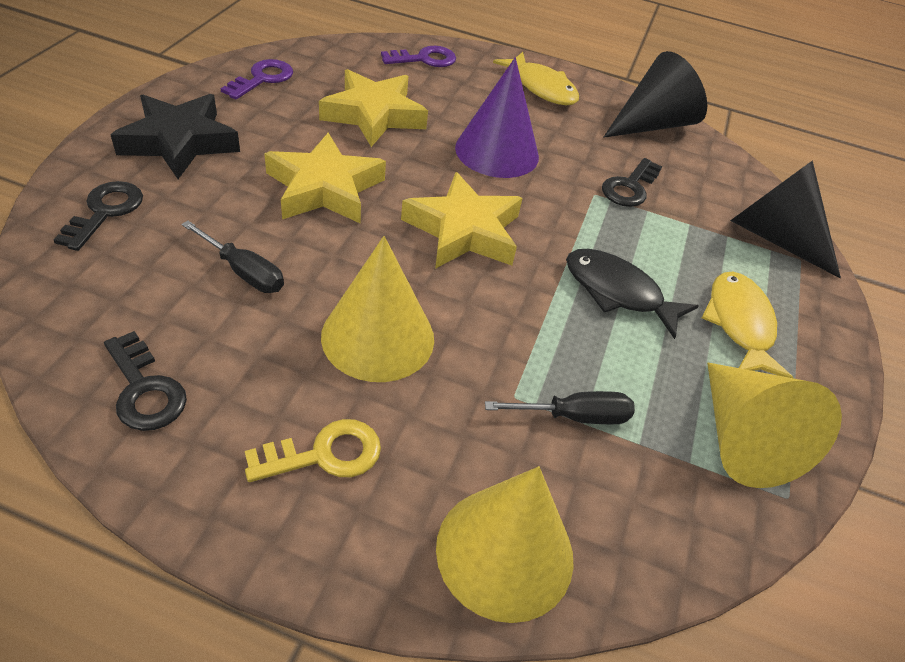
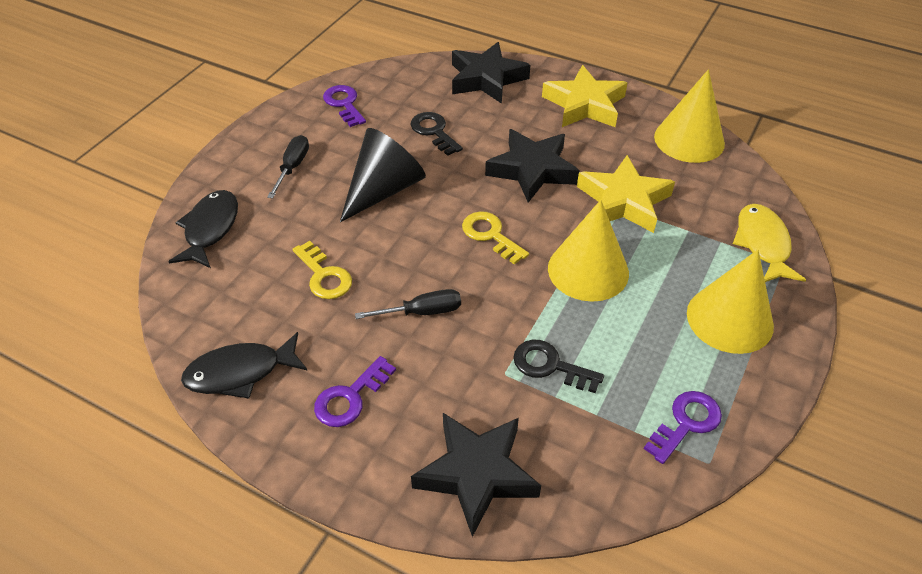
black cone: 2 -> 1
black fish: 1 -> 2
black key: 3 -> 2
black star: 1 -> 3
purple cone: 1 -> 0
purple key: 2 -> 3
yellow fish: 2 -> 1
yellow key: 1 -> 2
yellow star: 3 -> 2

